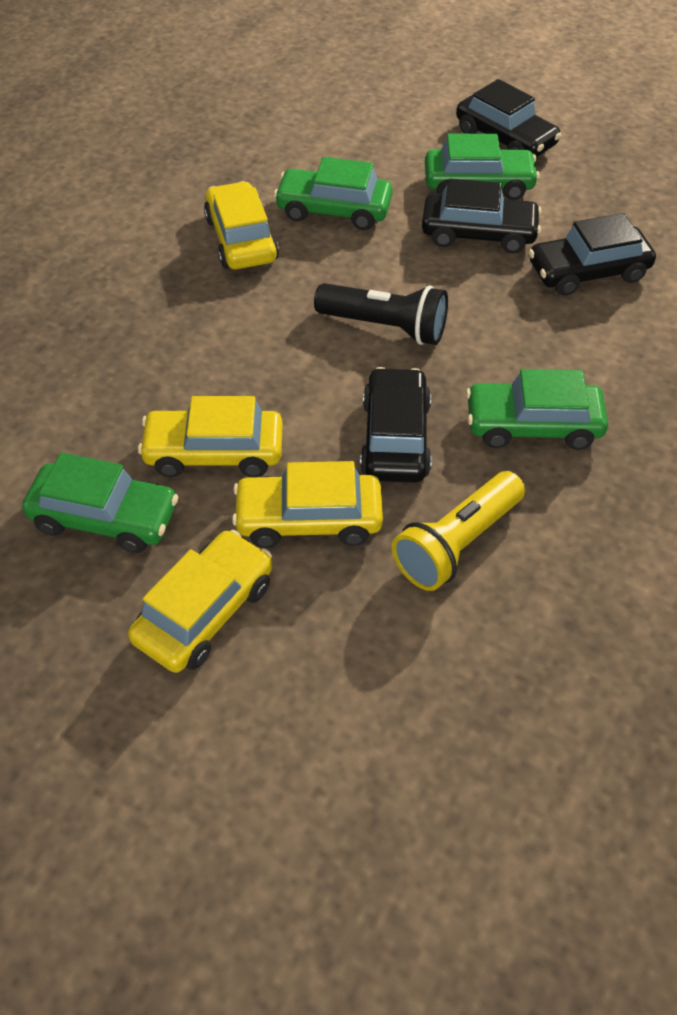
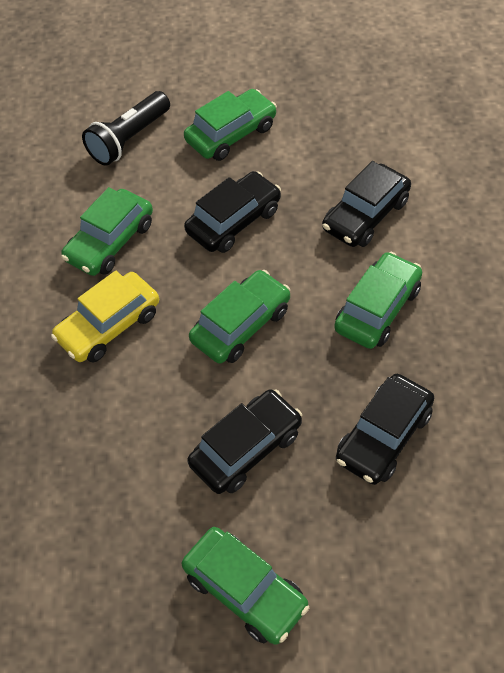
green car: 4 -> 5
yellow car: 4 -> 1
yellow flashlight: 1 -> 0

